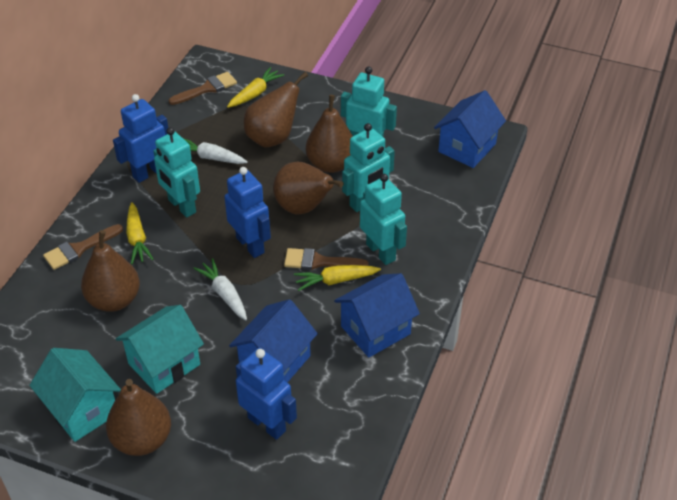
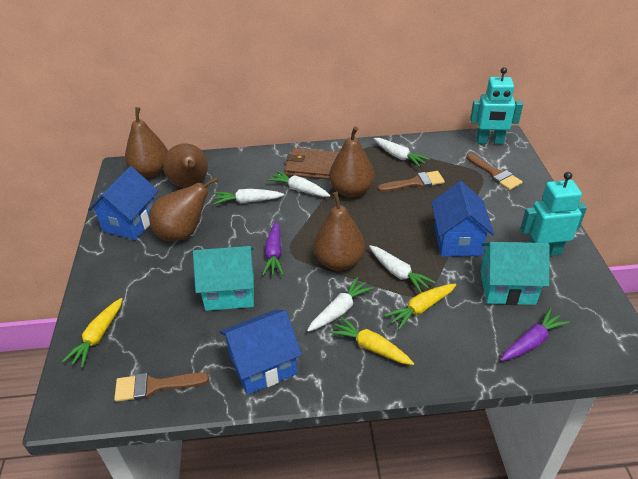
blue robot: 3 -> 0
brown wallet: 0 -> 1
purple carrot: 0 -> 2
turquoise robot: 4 -> 2
white carrot: 2 -> 5

